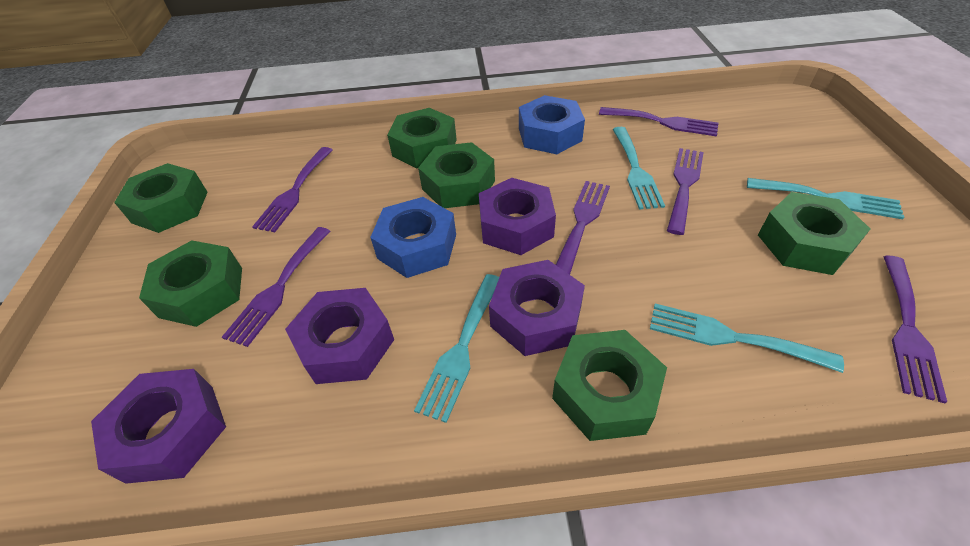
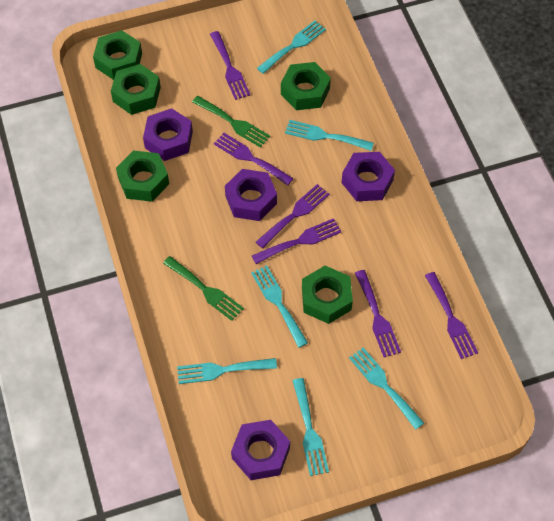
blue nut: 2 -> 0
green fork: 0 -> 2
green nut: 6 -> 5
turquoise fork: 4 -> 6

